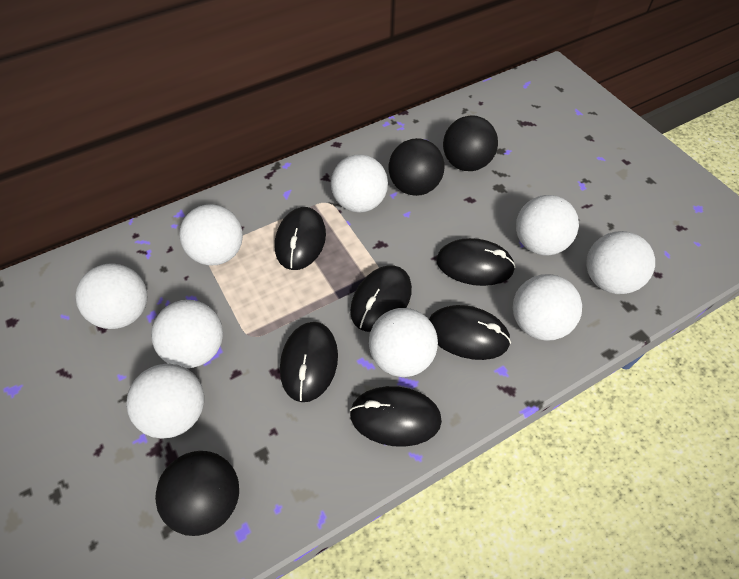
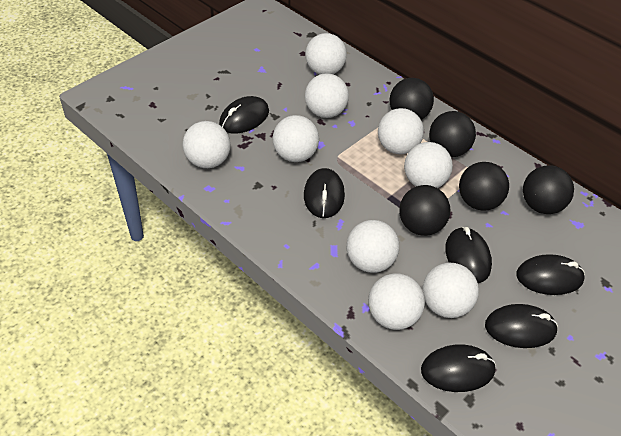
black ball: 3 -> 5

